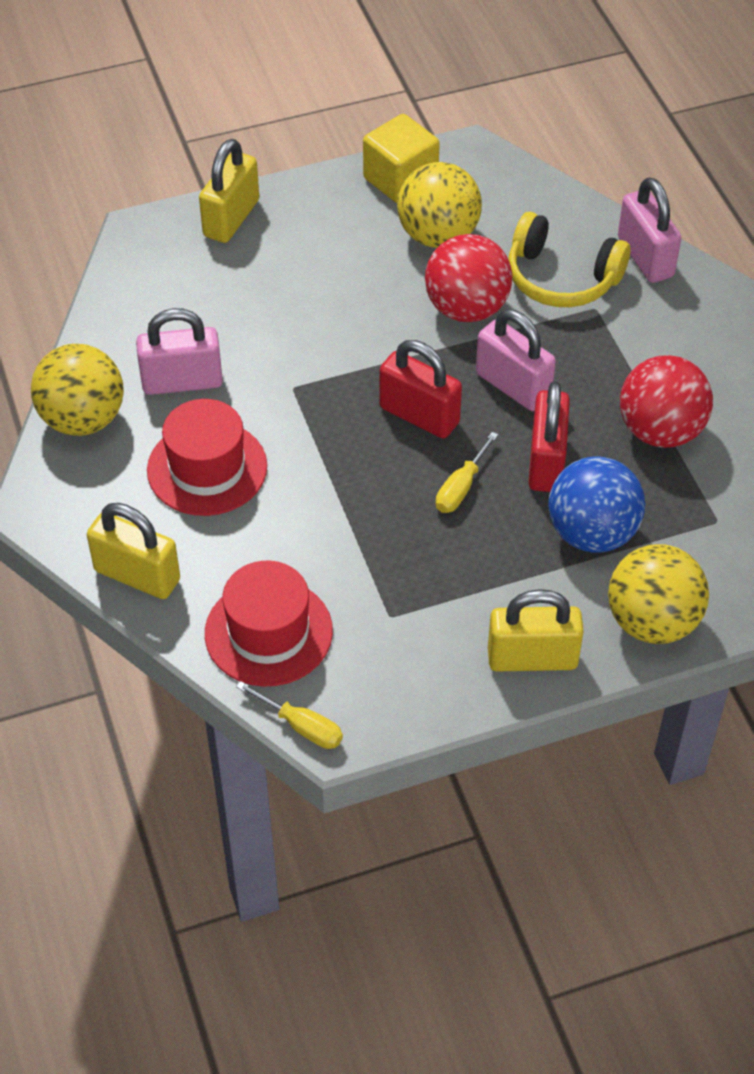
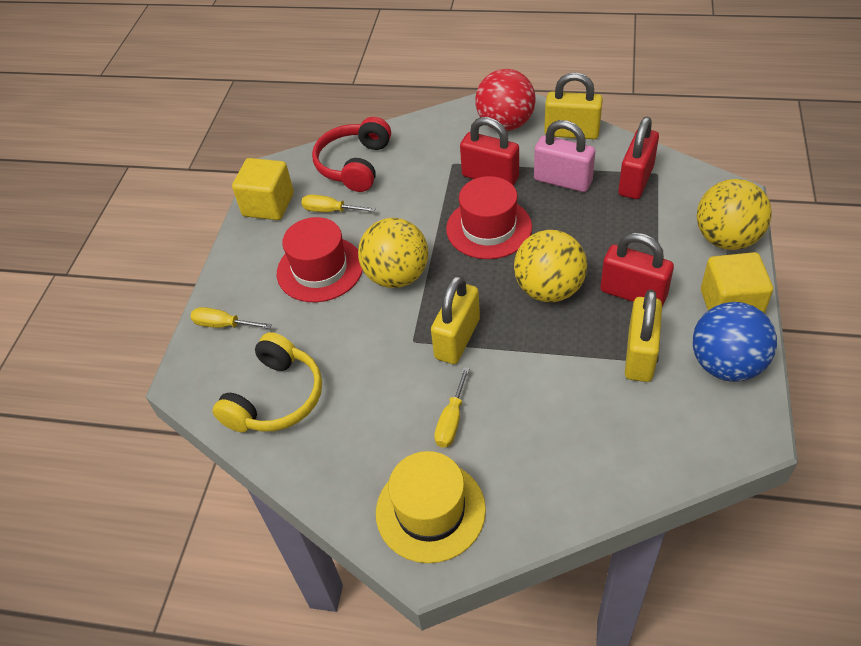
pink padlock: 3 -> 1
red ball: 2 -> 1
red headphones: 0 -> 1
red padlock: 2 -> 3
yellow cube: 1 -> 2
yellow hat: 0 -> 1
yellow screwdriver: 2 -> 3

